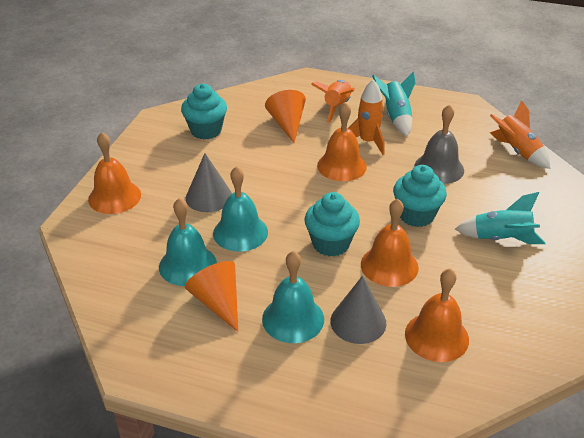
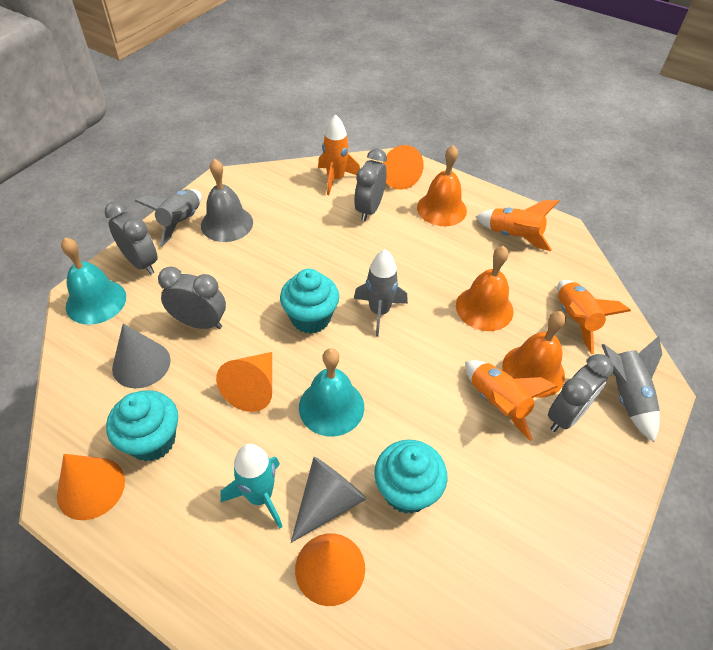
grey clock: 0 -> 4
grey rocket: 0 -> 3
orange bell: 4 -> 3
orange cone: 2 -> 4
orange rocket: 3 -> 4
turquoise bell: 3 -> 2
turquoise rocket: 2 -> 1

